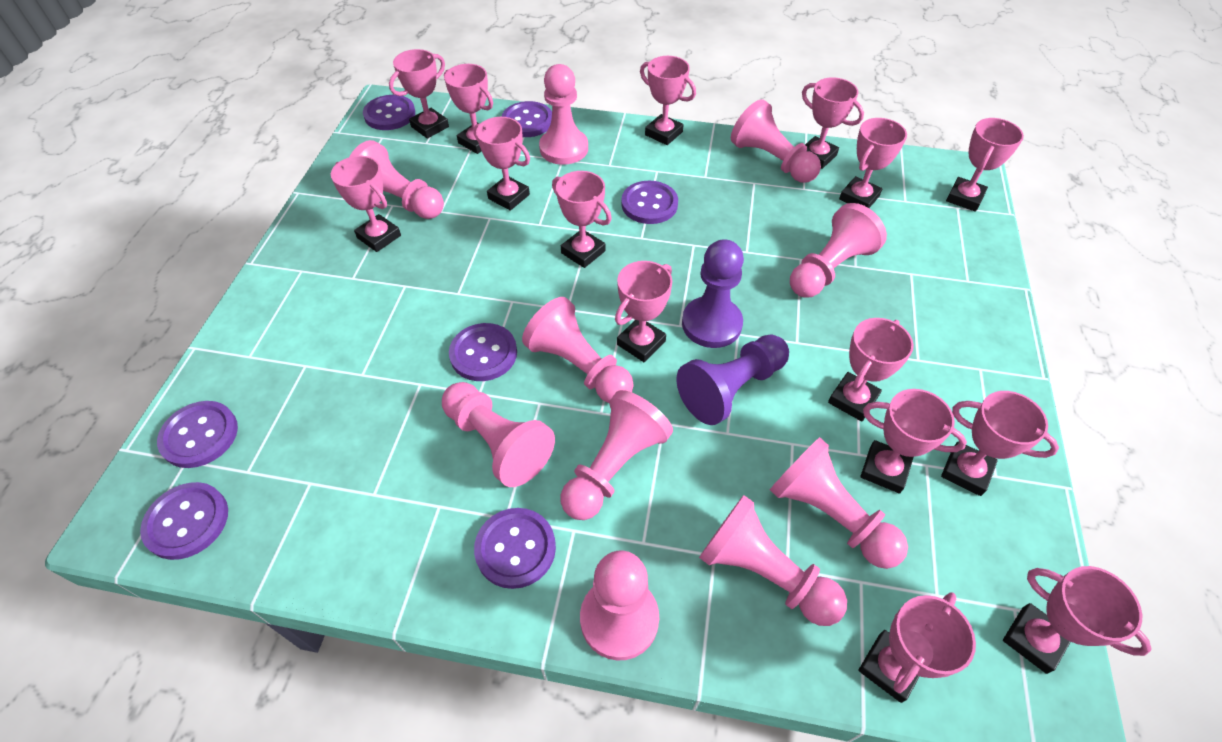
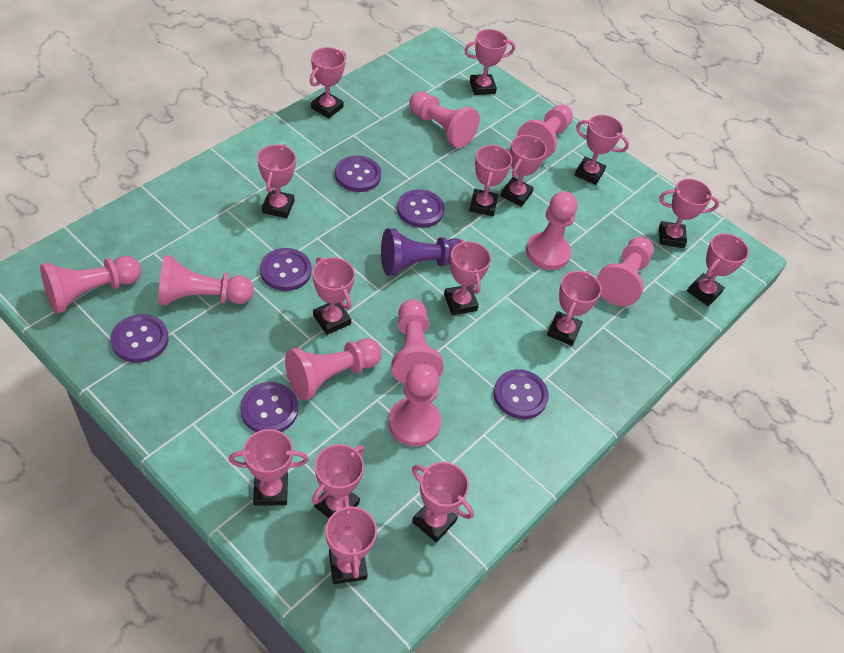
pink pawn: 10 -> 9
purple button: 7 -> 6
purple pawn: 2 -> 1

